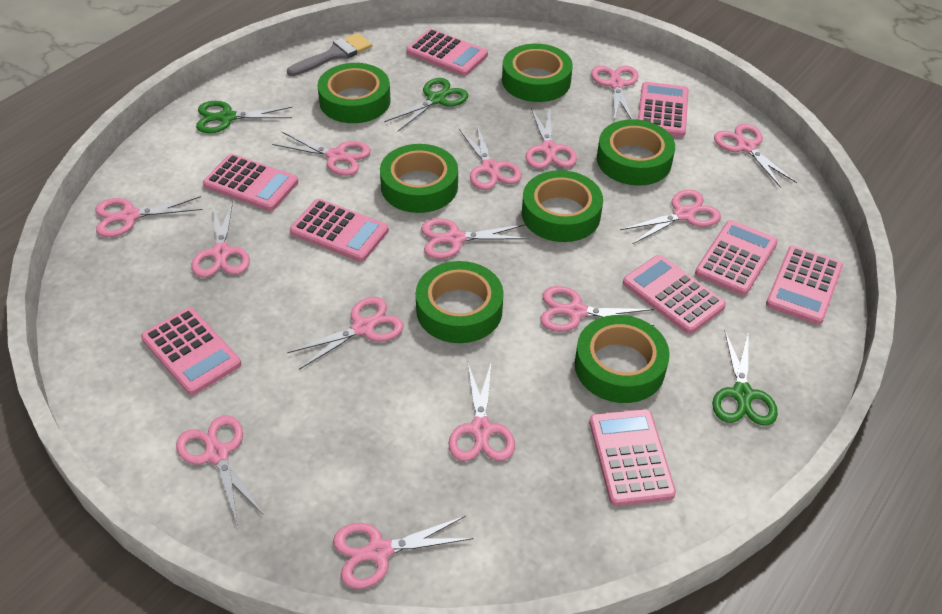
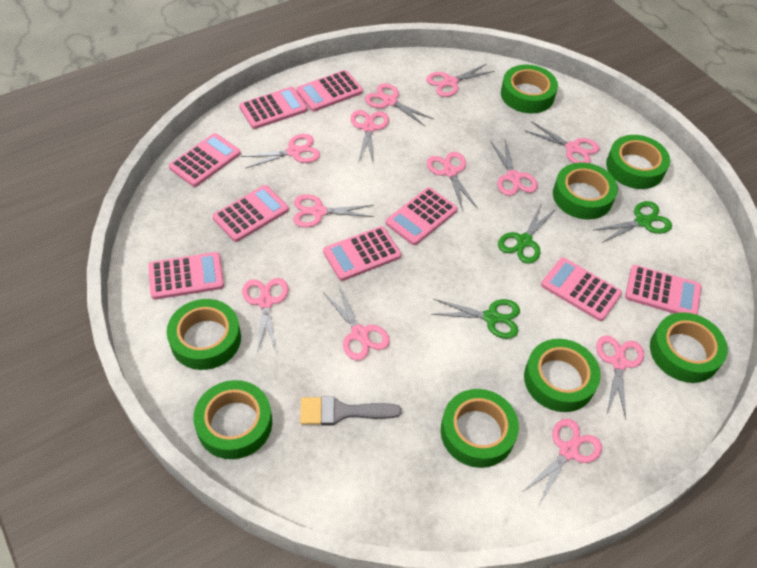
green tape: 7 -> 8
pink scissors: 14 -> 12

